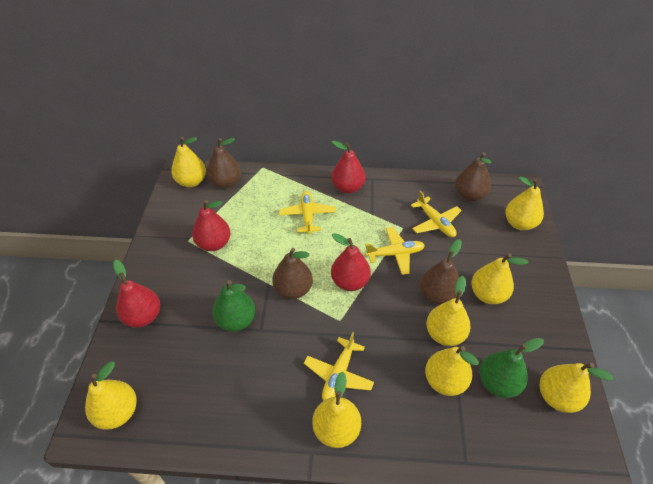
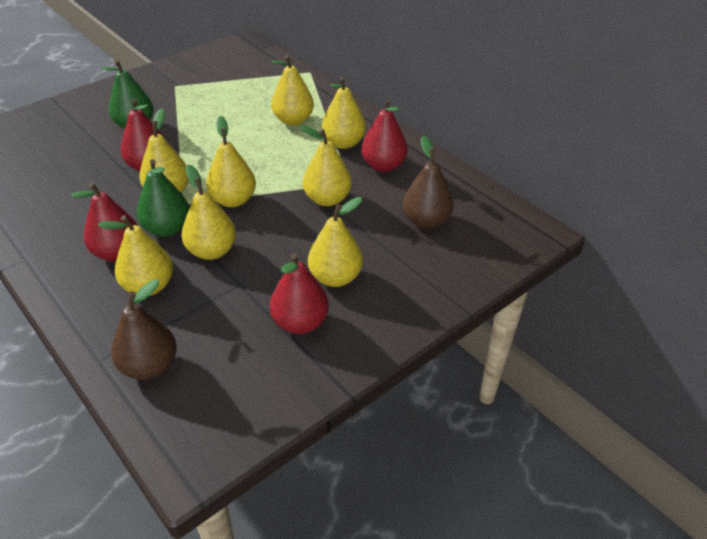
brown pear: 4 -> 2
yellow plane: 4 -> 0

